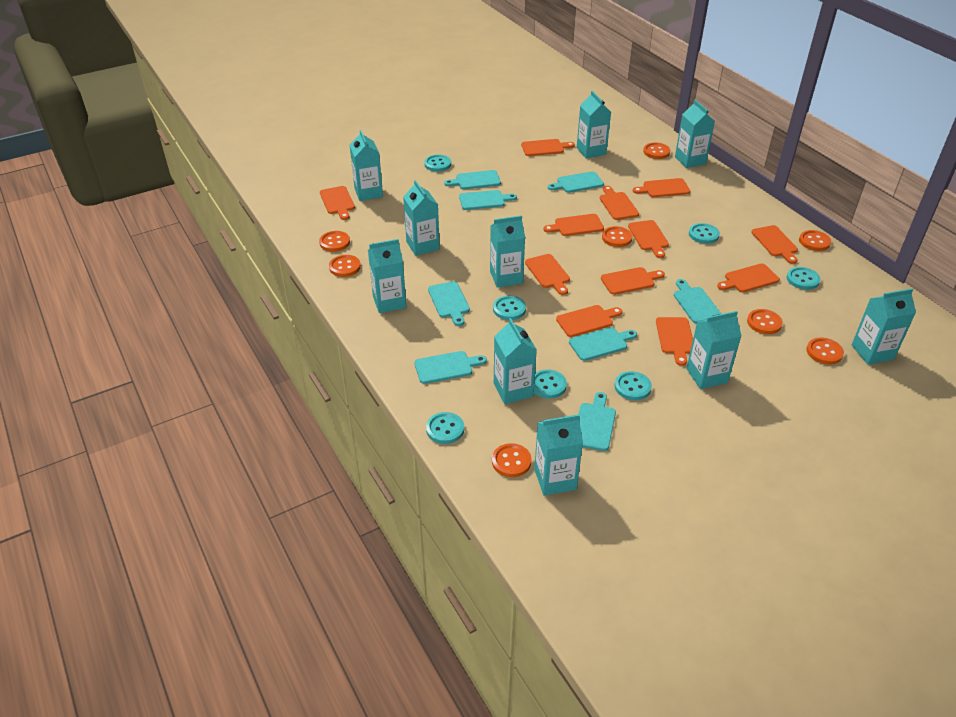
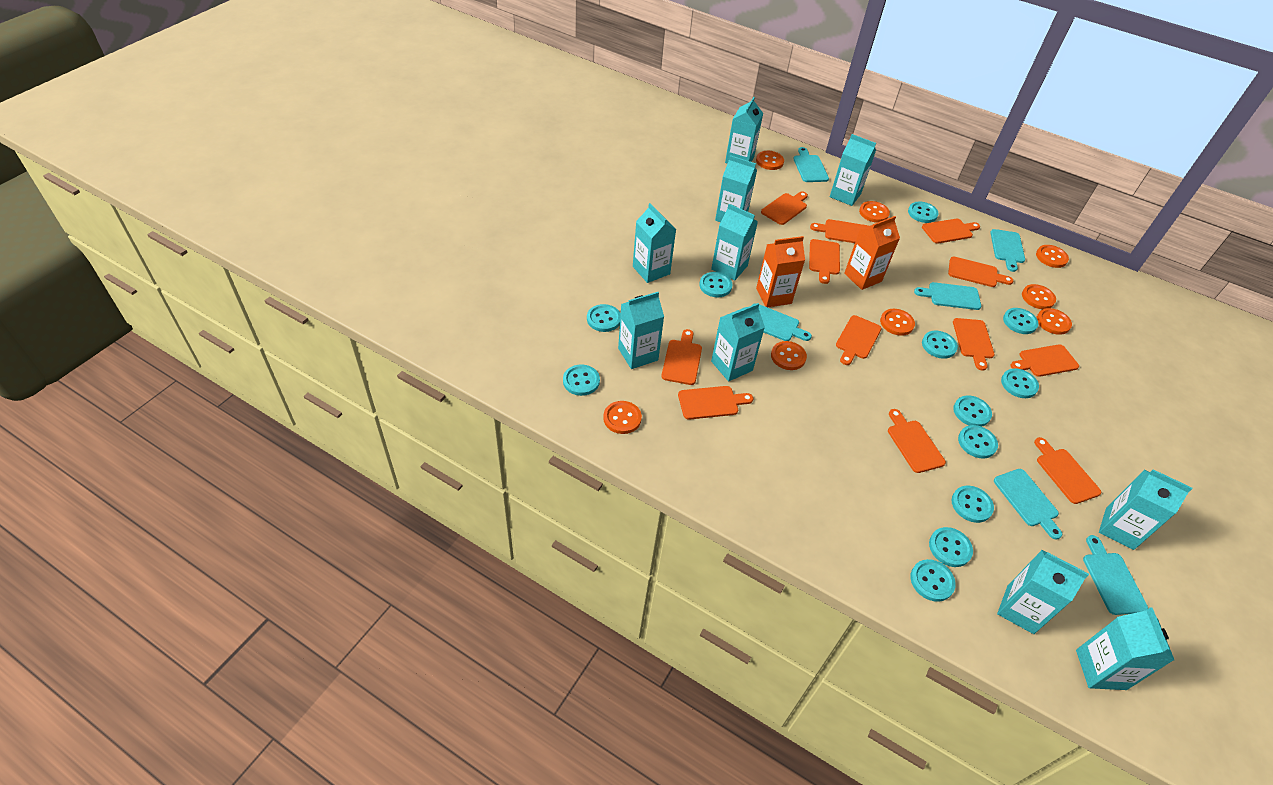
orange carton: 0 -> 2
turquoise button: 7 -> 12
turquoise cutting board: 8 -> 6

